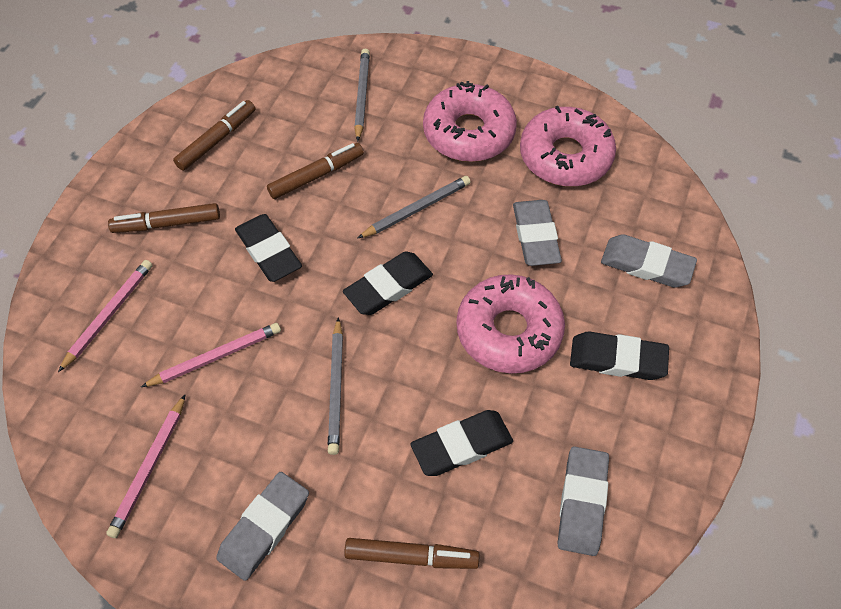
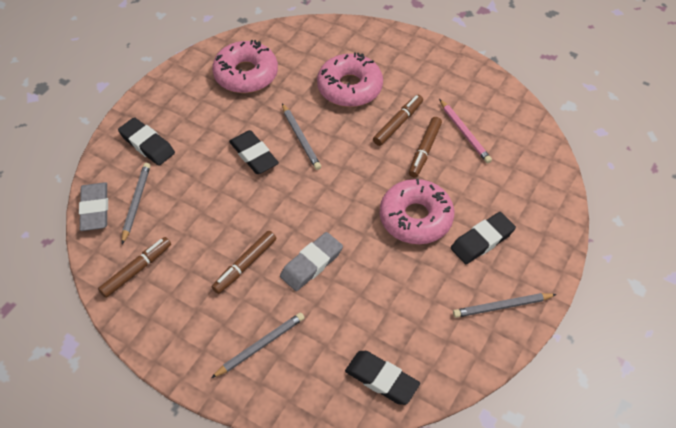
grey eraser: 4 -> 2
grey pencil: 3 -> 4
pink pencil: 3 -> 1

